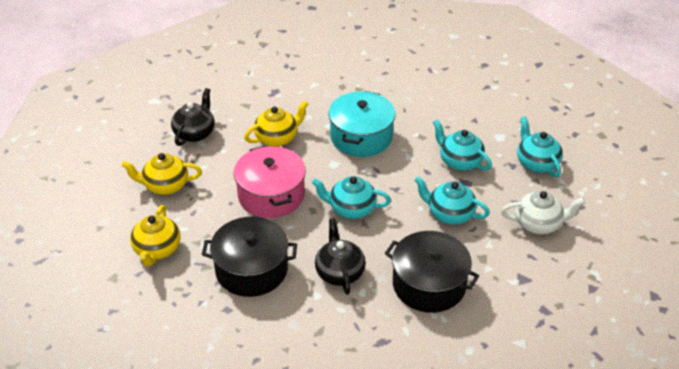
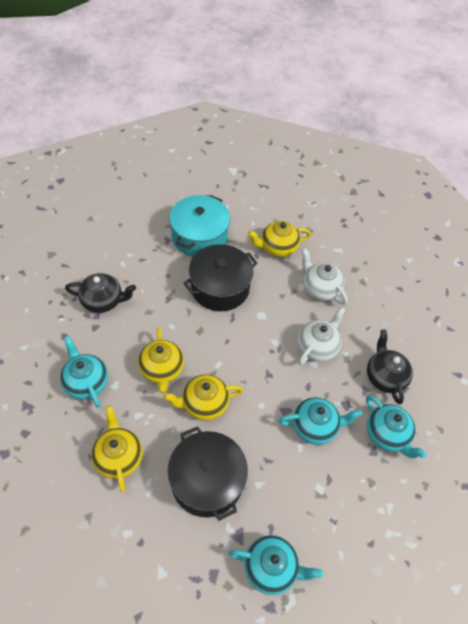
pink pot: 1 -> 0
white teapot: 1 -> 2
yellow teapot: 3 -> 4

